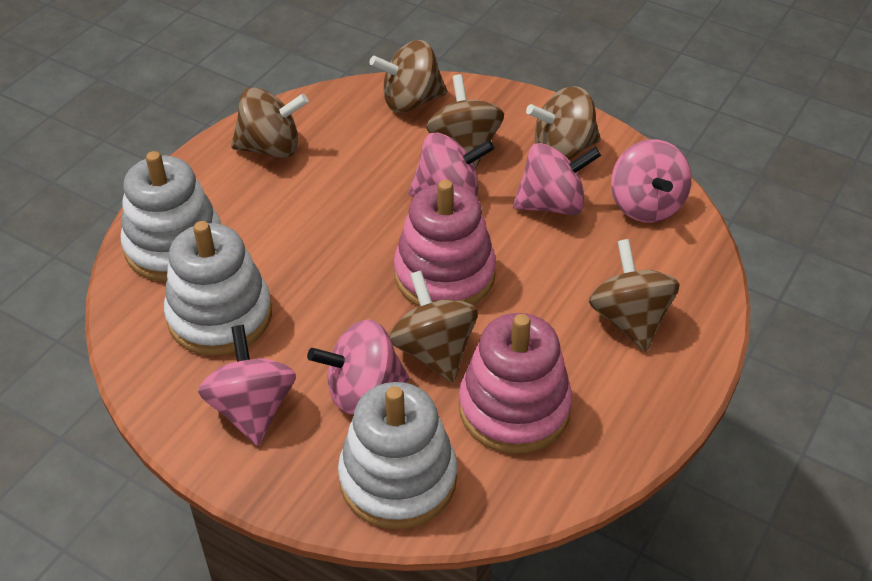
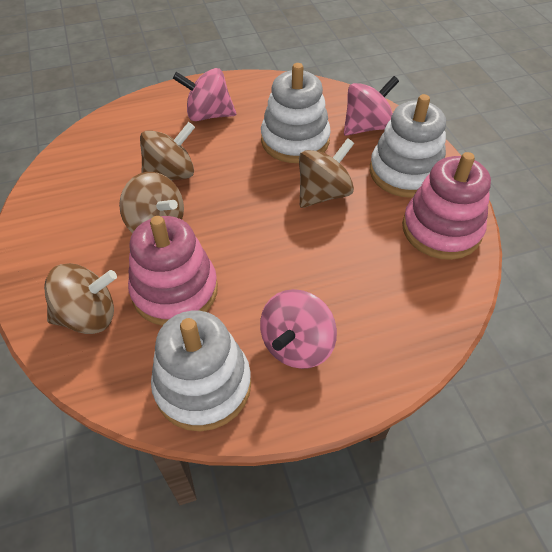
brown spinning top: 6 -> 4
pink spinning top: 5 -> 3

